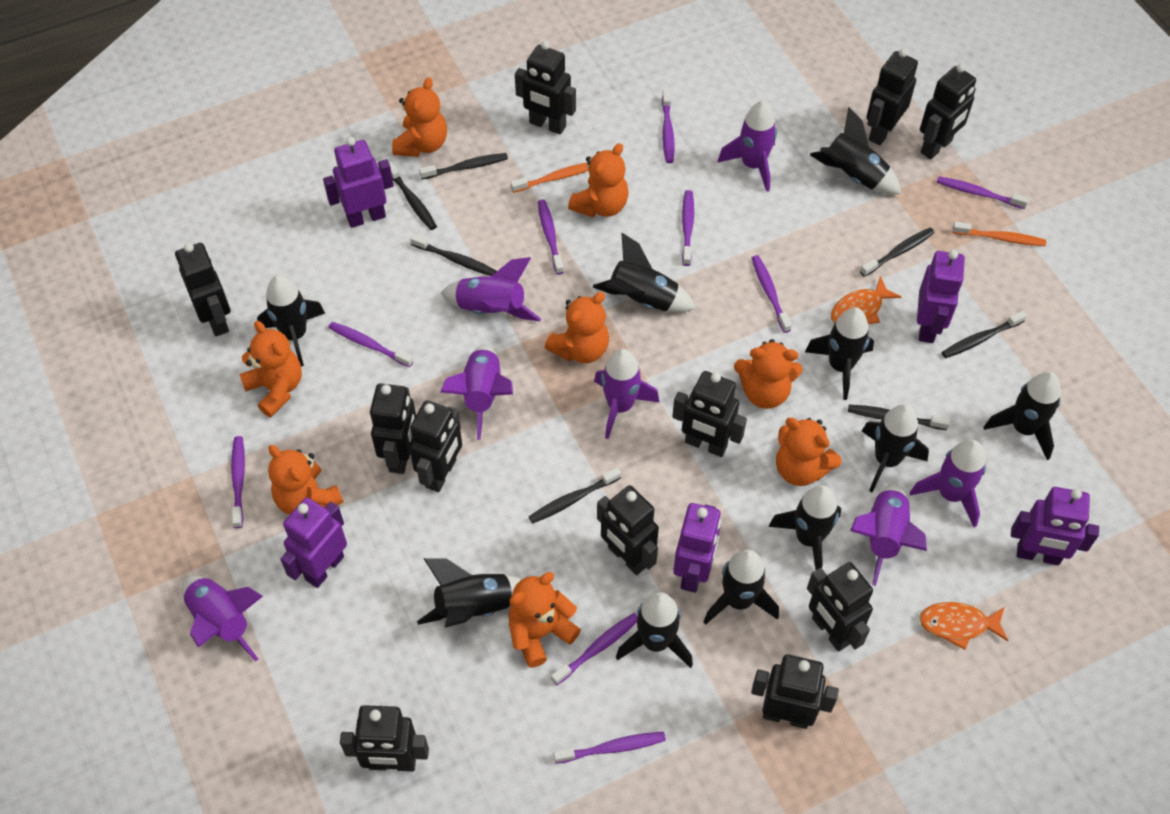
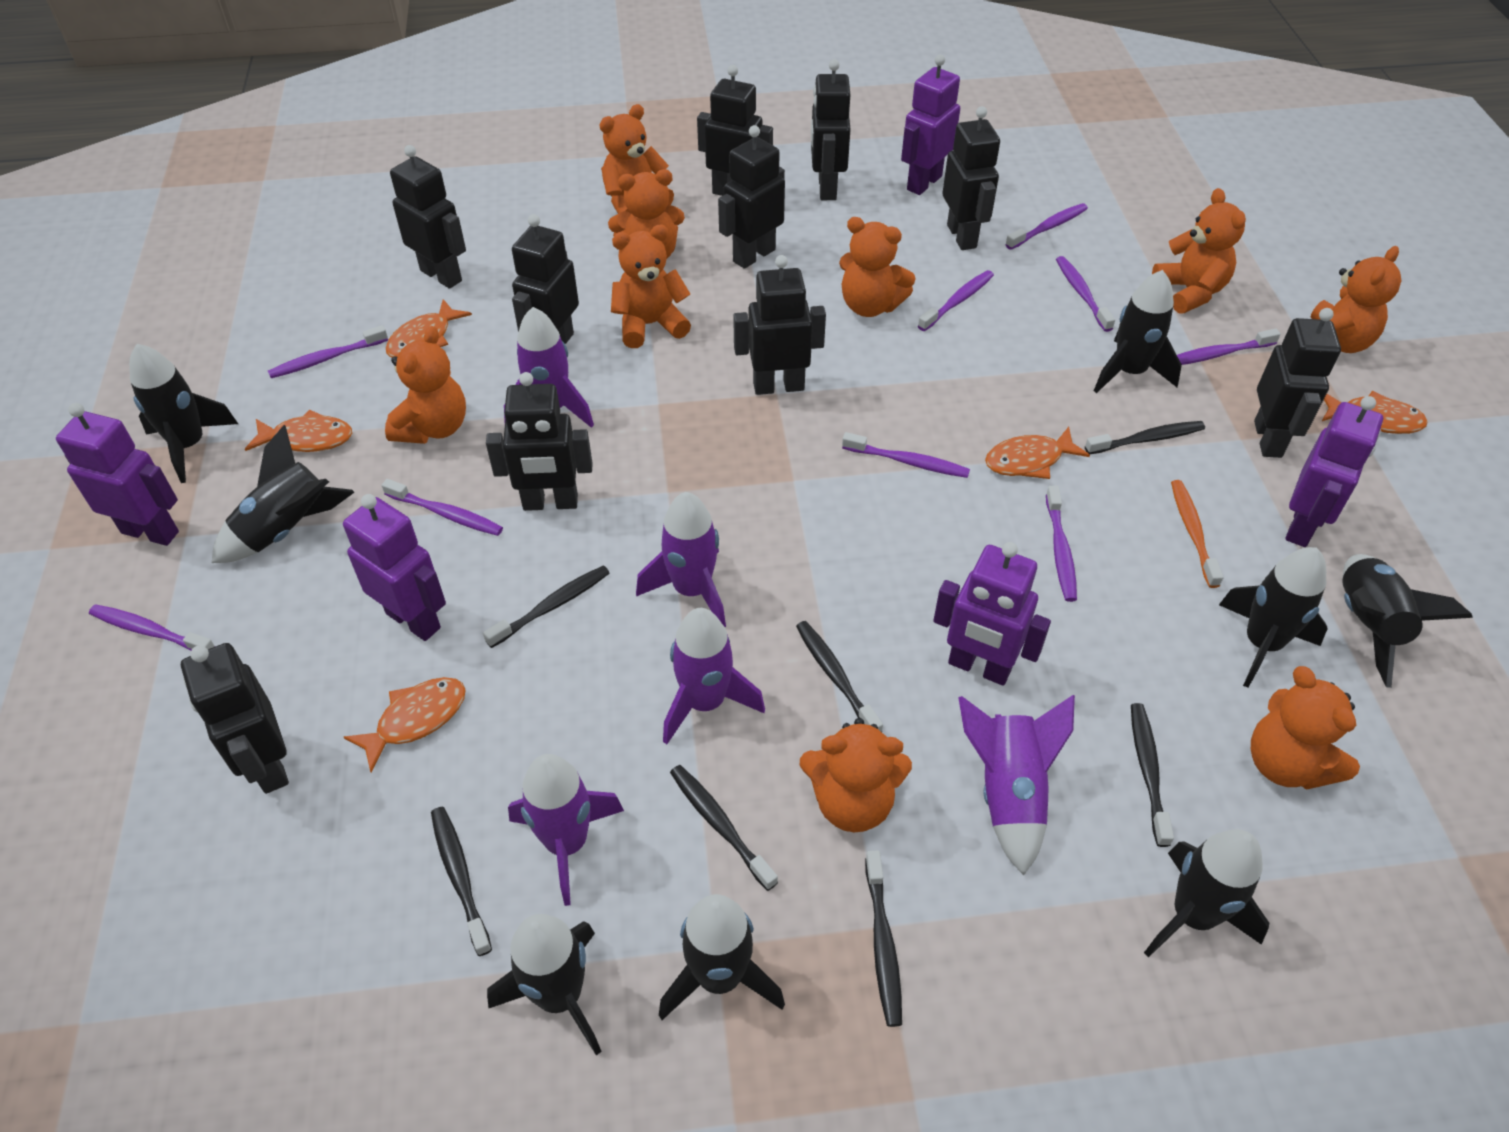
black robot: 11 -> 10
black rocket: 10 -> 8
orange fish: 2 -> 5
orange teddy bear: 8 -> 9
orange toothbrush: 2 -> 1
purple rocket: 7 -> 5

